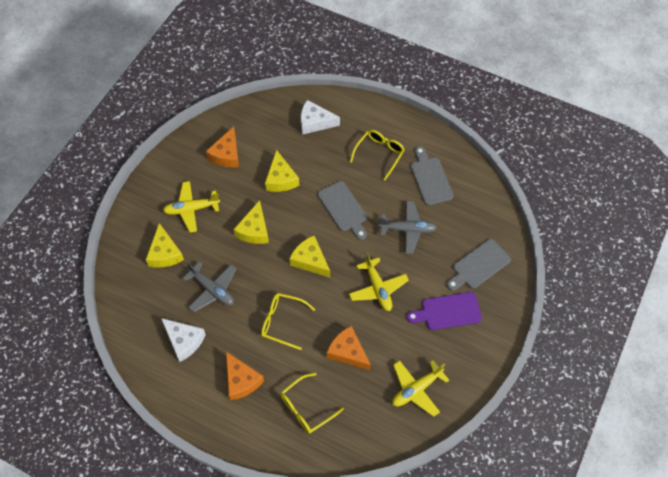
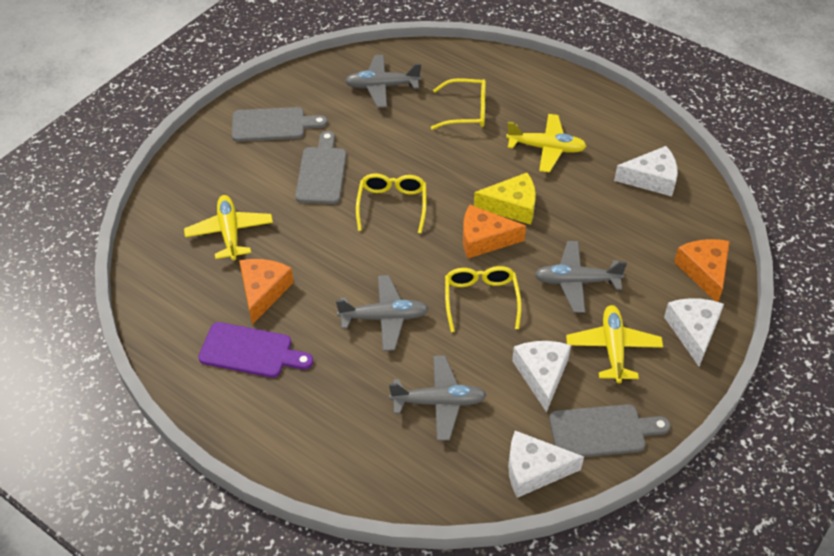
grey plane: 2 -> 4
white cheese: 2 -> 4
yellow cheese: 4 -> 1

